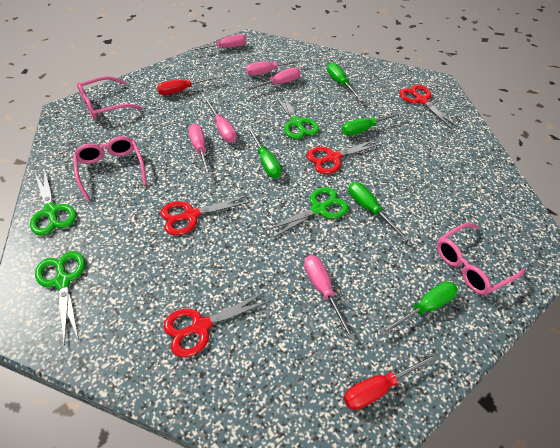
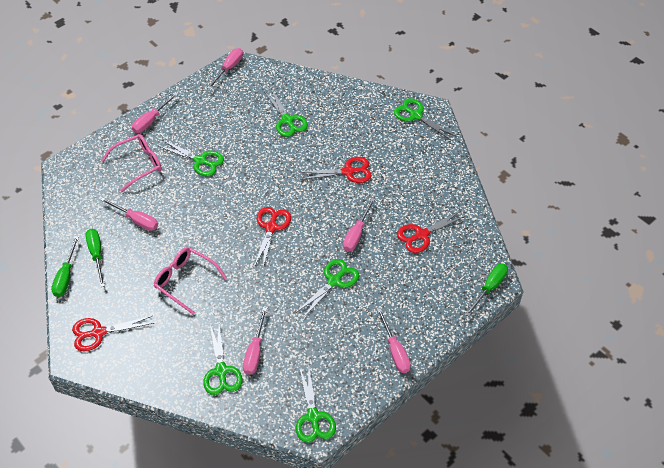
green scissors: 4 -> 6
green screwdriver: 5 -> 3
pink glasses: 3 -> 2
red screwdriver: 2 -> 0

